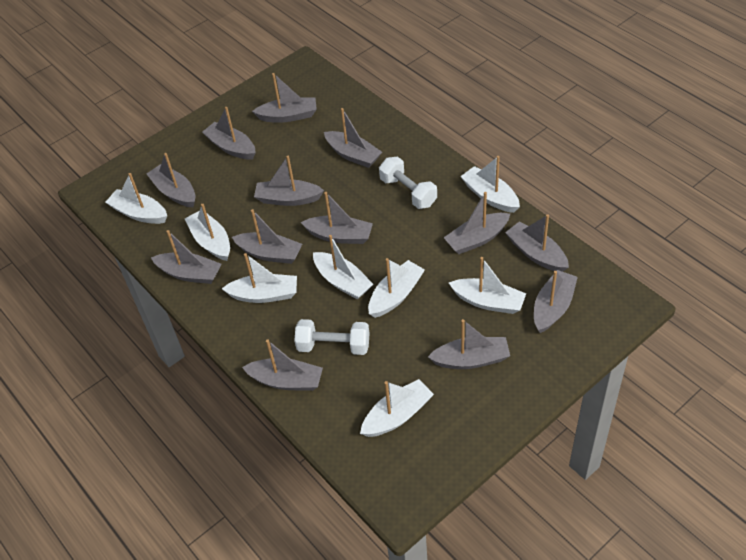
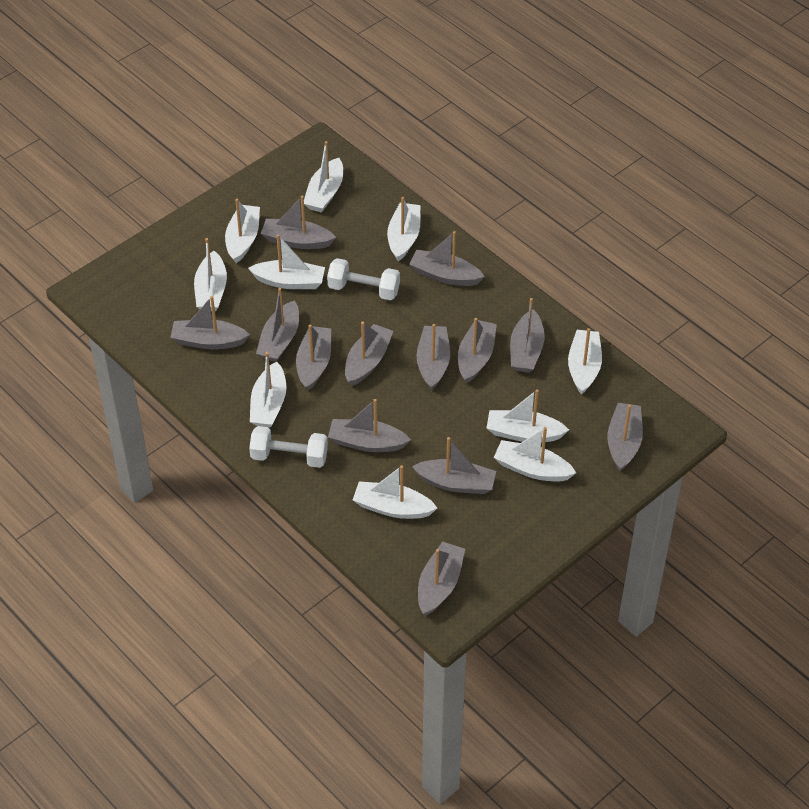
white boat: 8 -> 10

